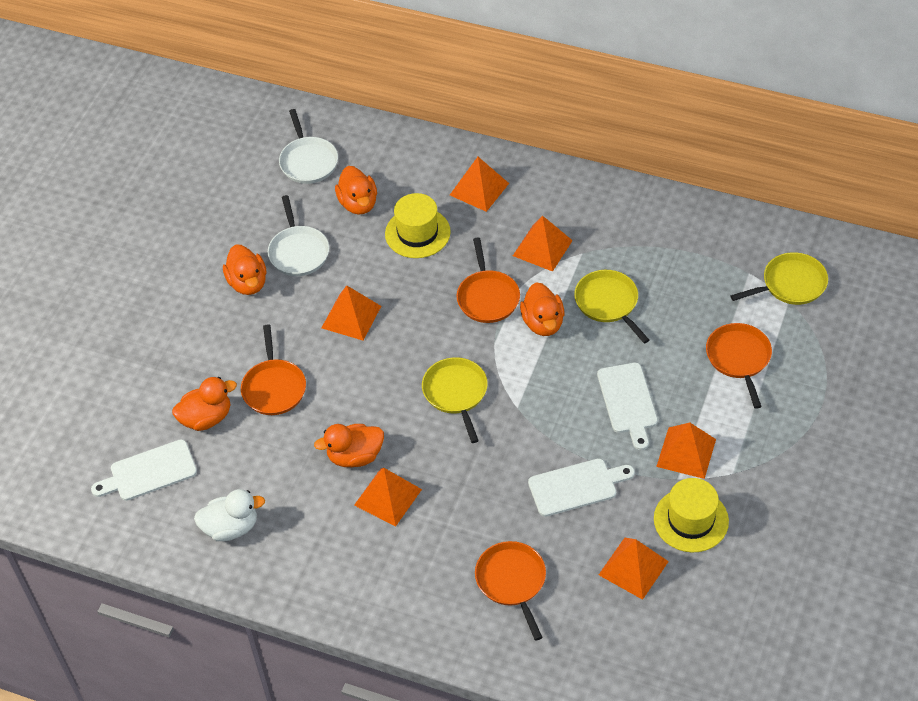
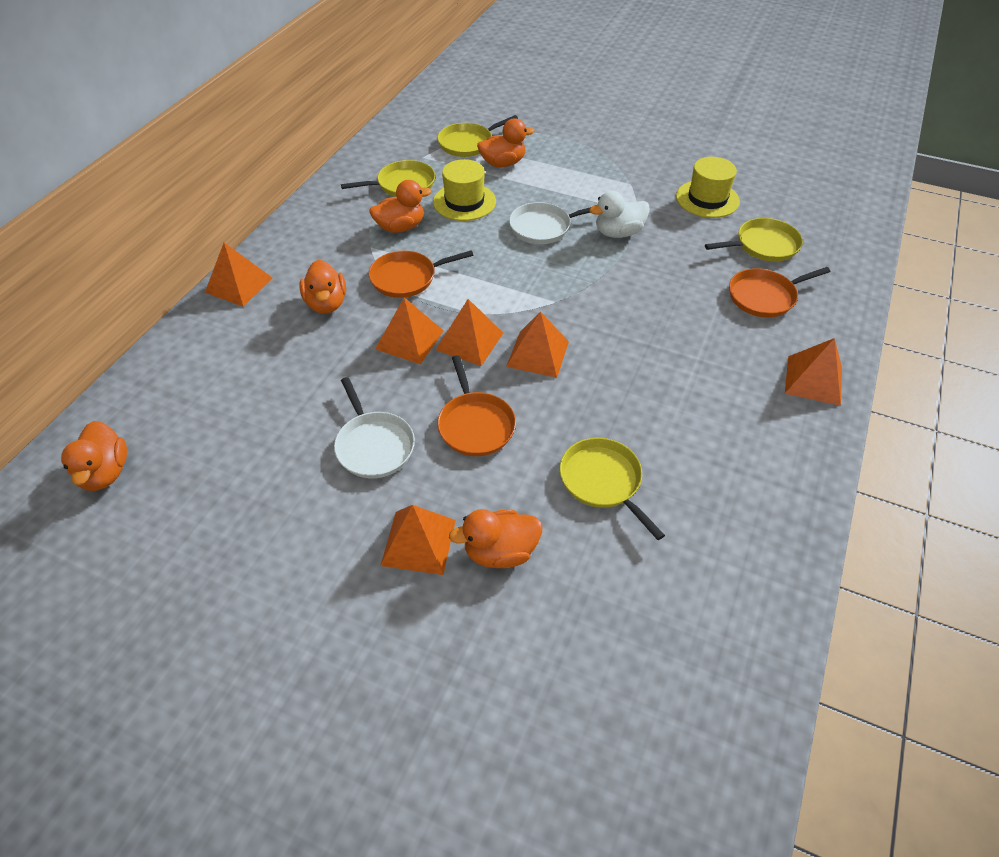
orange pan: 4 -> 3
white cutting board: 3 -> 0
yellow pan: 3 -> 4

